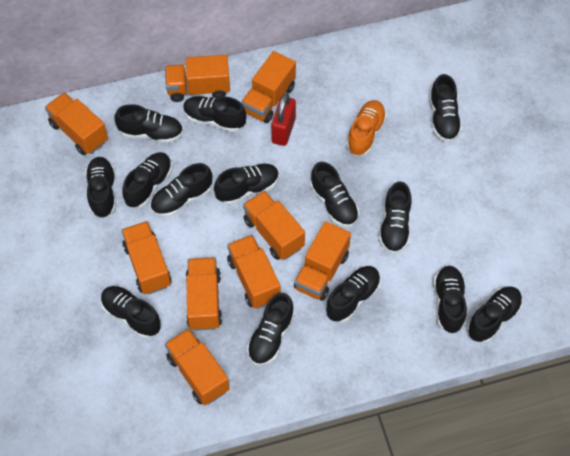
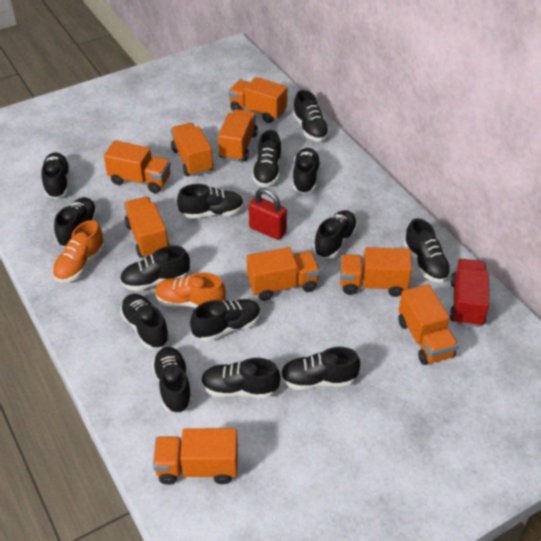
orange shoe: 1 -> 2
red truck: 0 -> 1

